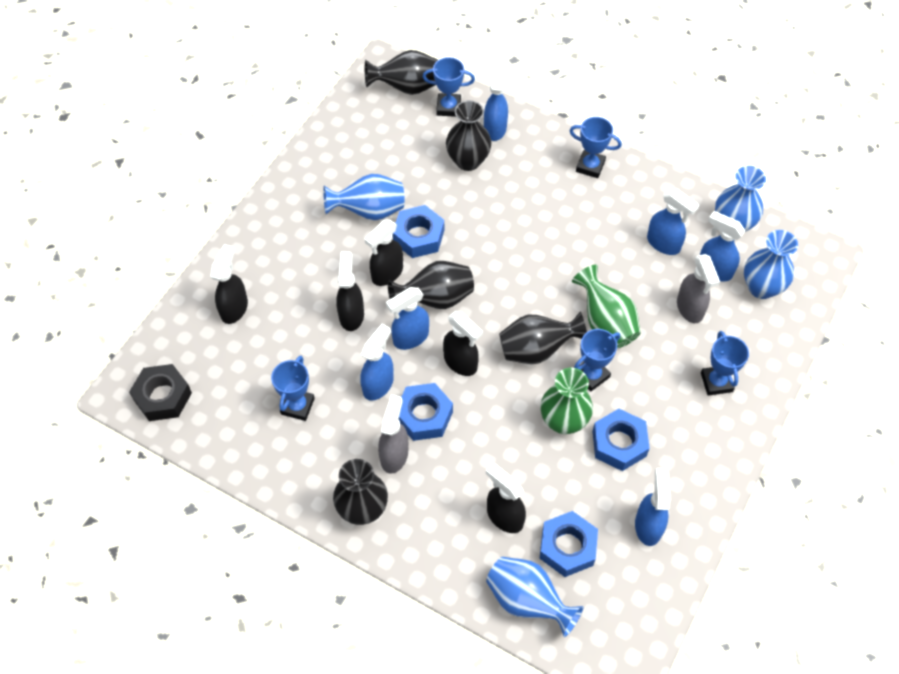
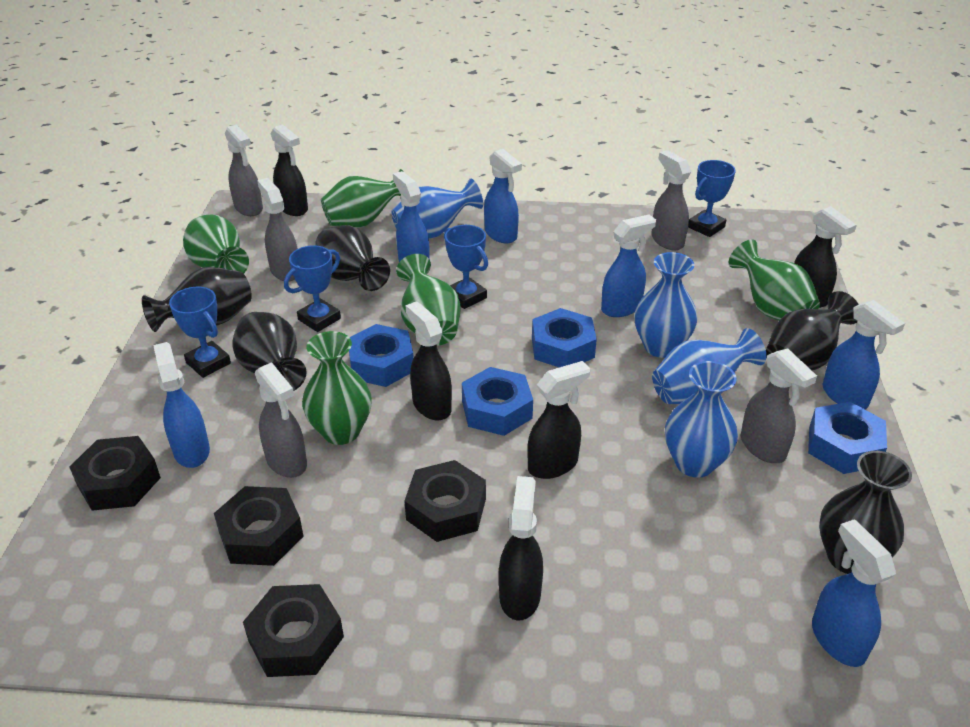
black nut: 1 -> 4
blue trophy: 5 -> 4
green vase: 2 -> 5
grey spray bottle: 2 -> 5

